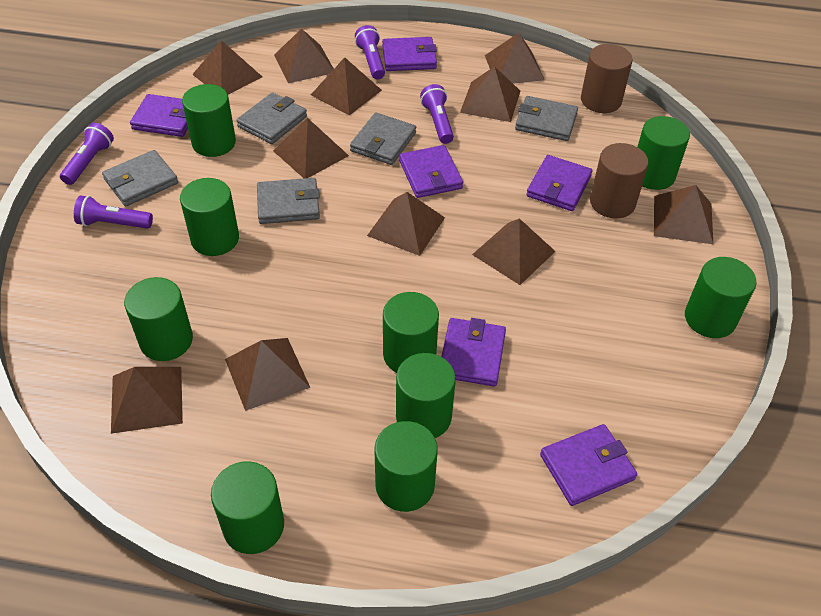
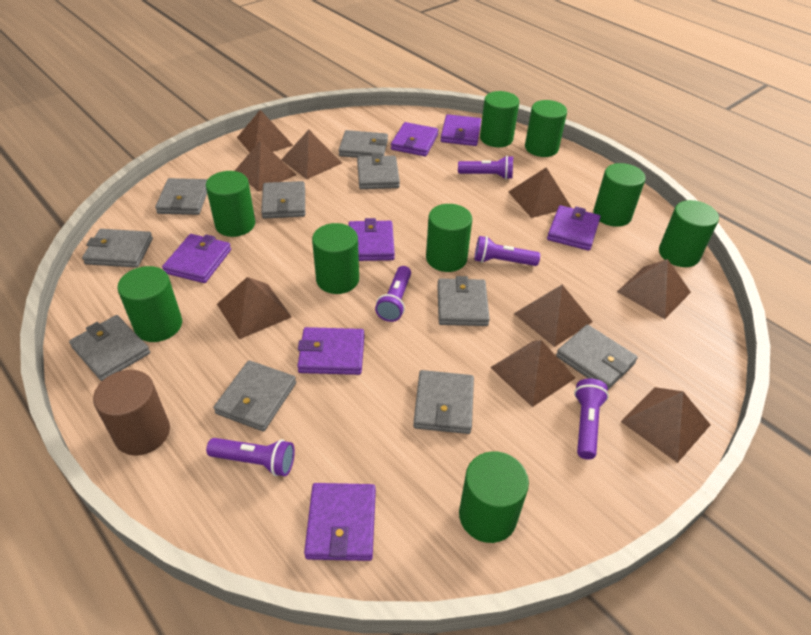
brown cylinder: 2 -> 1
brown pyramid: 11 -> 9
grey wallet: 5 -> 10
purple flashlight: 4 -> 5
purple wallet: 6 -> 7

